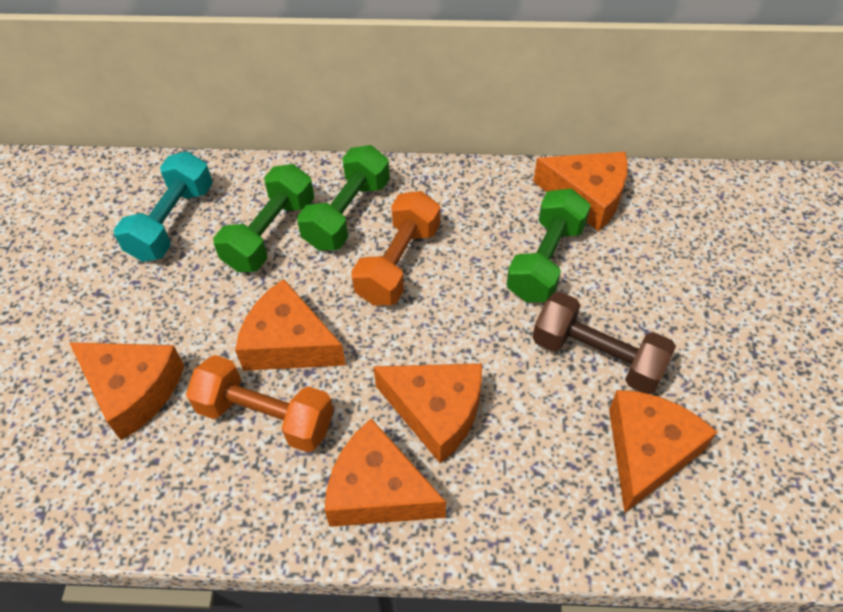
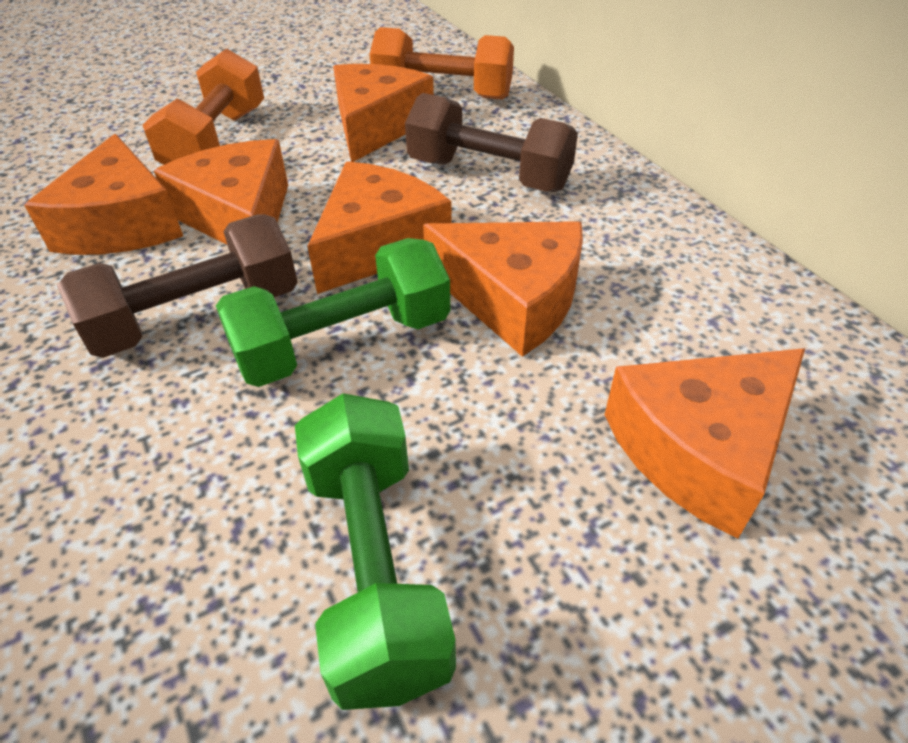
brown dumbbell: 1 -> 2
green dumbbell: 3 -> 2
turquoise dumbbell: 1 -> 0

